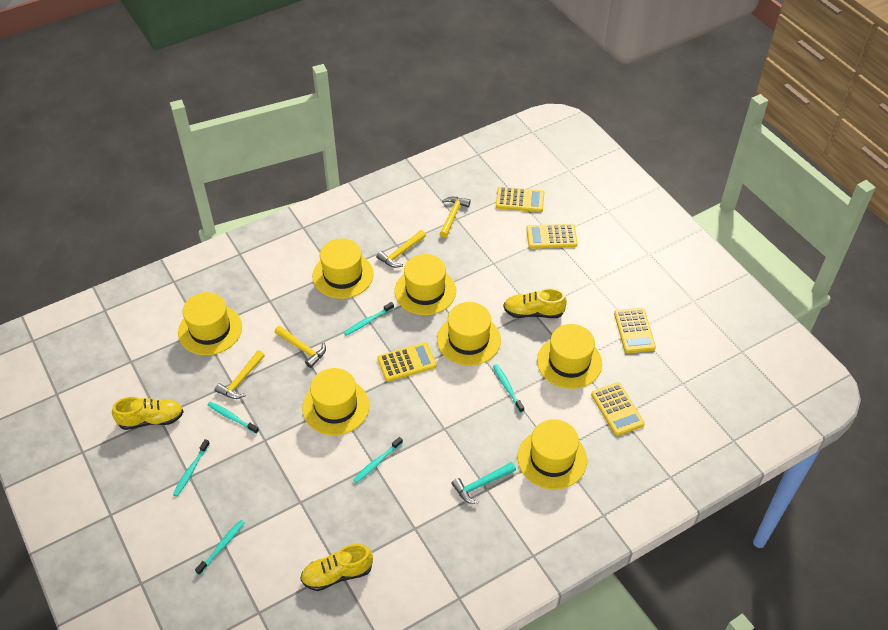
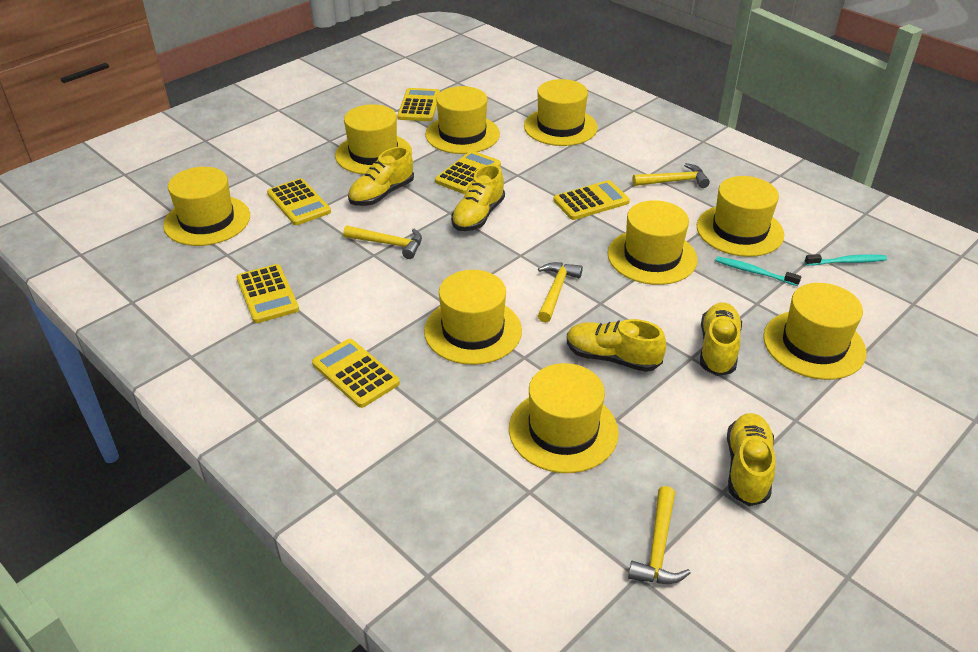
turquoise hammer: 1 -> 0
turquoise toothbrush: 6 -> 2
yellow calculator: 5 -> 6
yellow hat: 7 -> 9
yellow shoe: 3 -> 5

